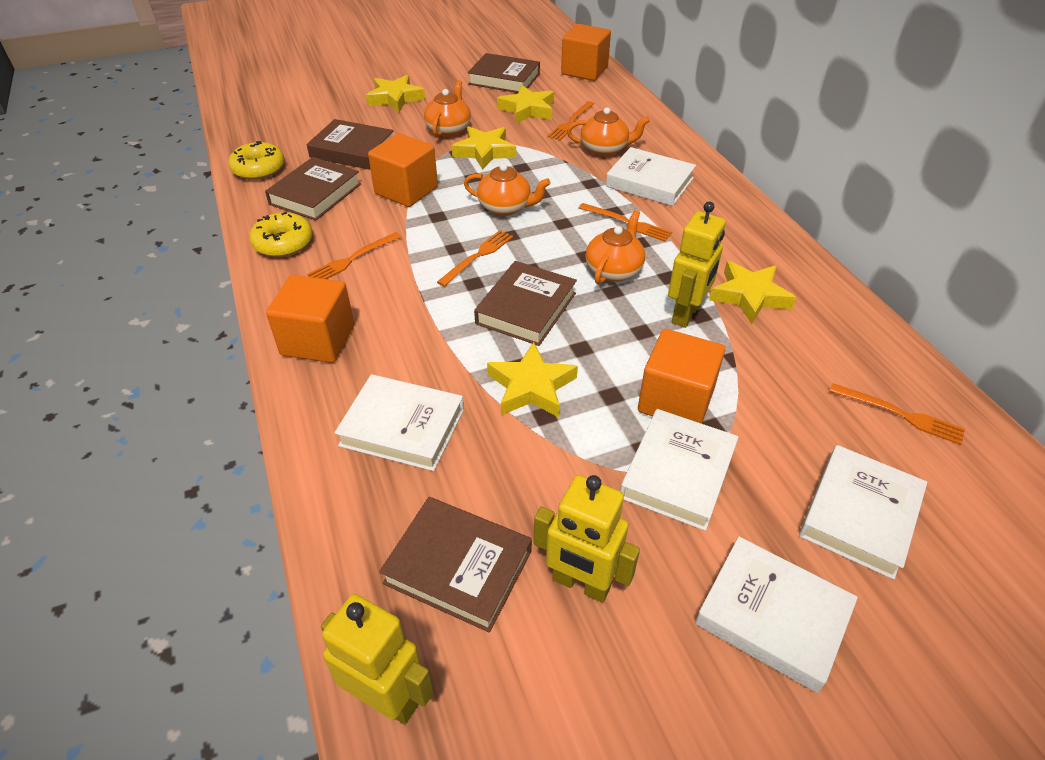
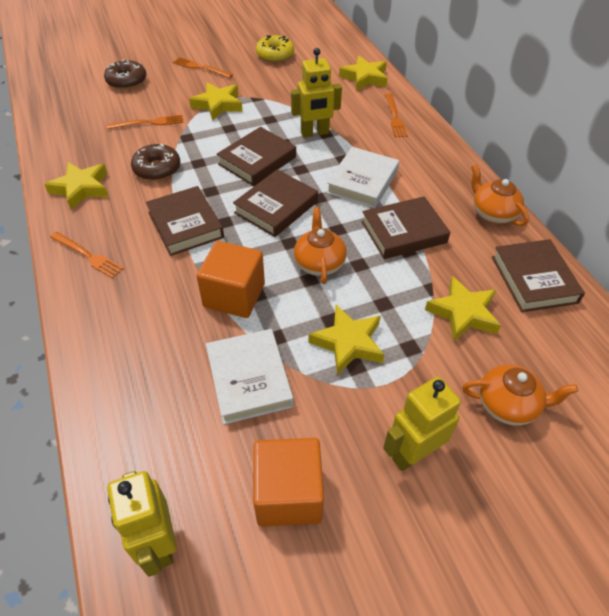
brown donut: 0 -> 2
orange cube: 4 -> 2
orange fork: 5 -> 4
orange teapot: 4 -> 3
white book: 5 -> 2
yellow donut: 2 -> 1

